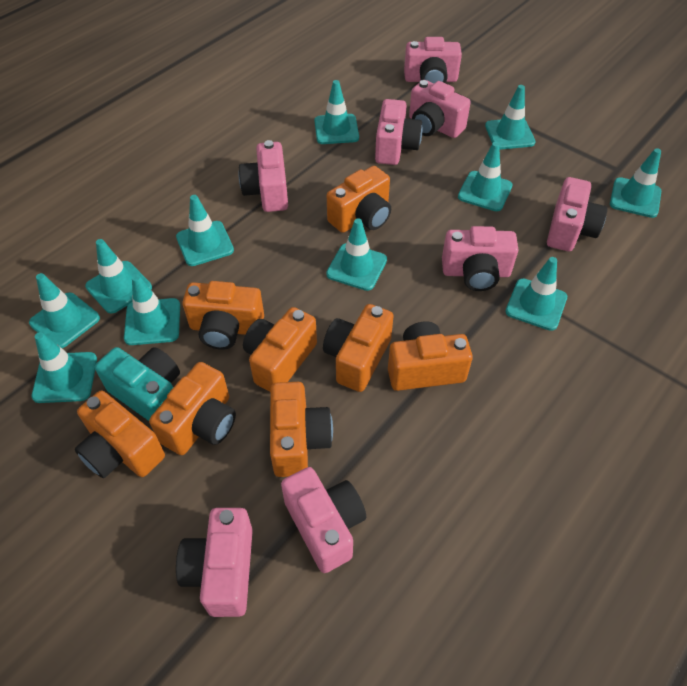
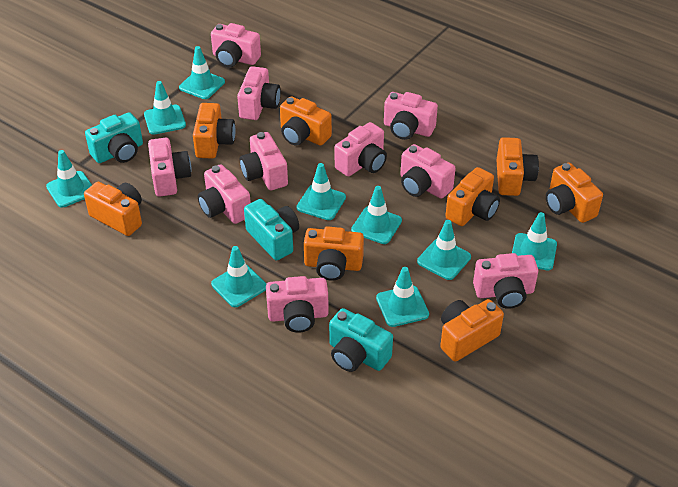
pink camera: 8 -> 10
turquoise camera: 1 -> 3
turquoise traffic cone: 11 -> 9

